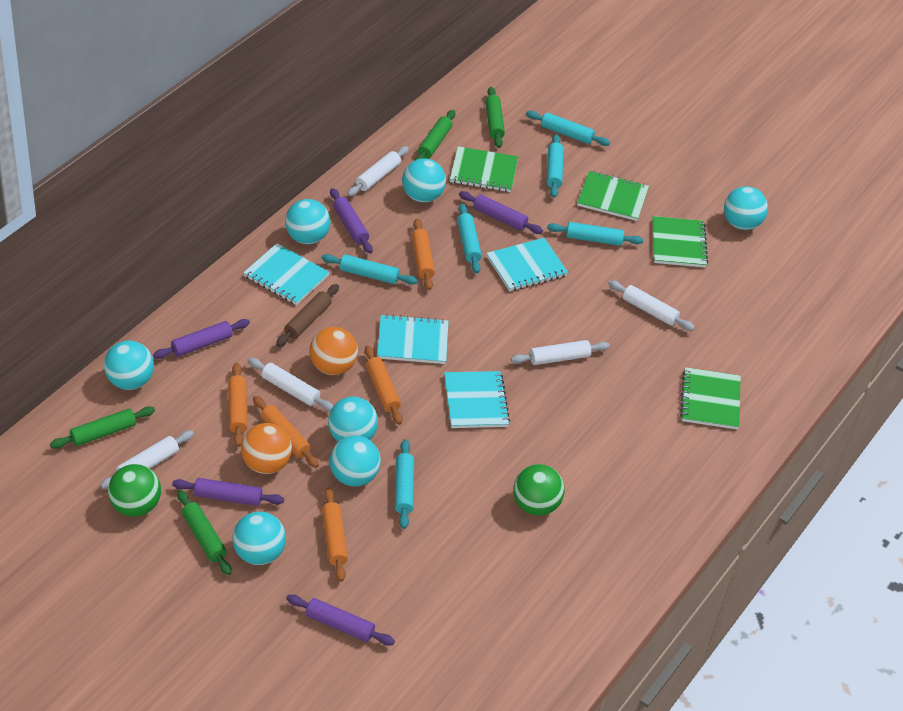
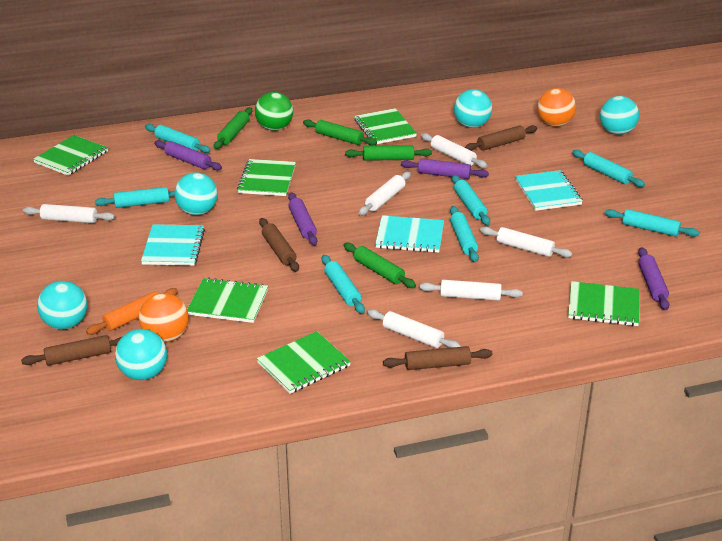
brown rolling pin: 1 -> 4
green ball: 2 -> 1
green notebook: 4 -> 6
orange rolling pin: 5 -> 1
purple rolling pin: 5 -> 4
turquoise ball: 7 -> 5
turquoise notebook: 4 -> 3
turquoise rolling pin: 6 -> 7
white rolling pin: 5 -> 6

